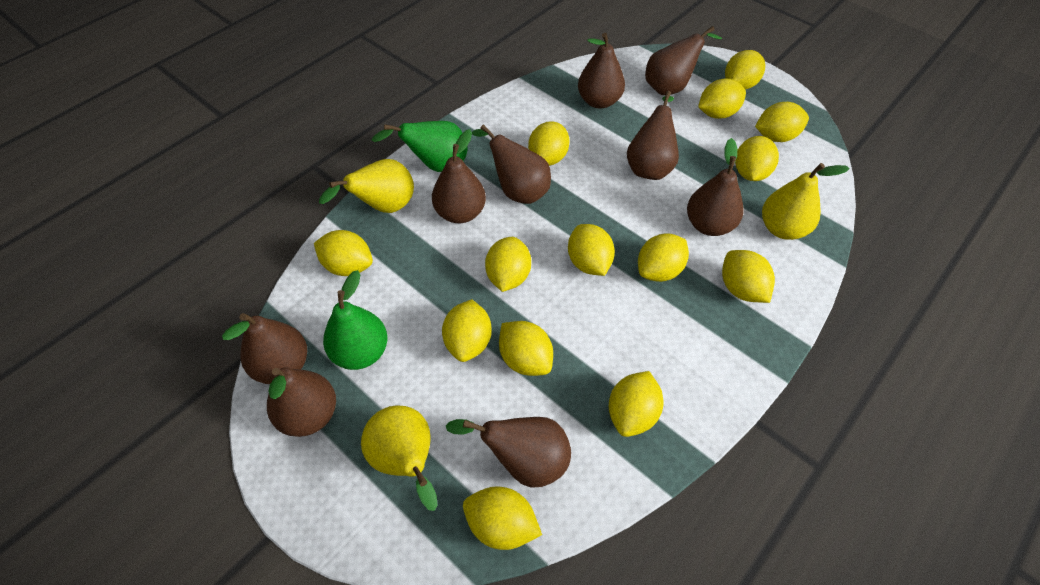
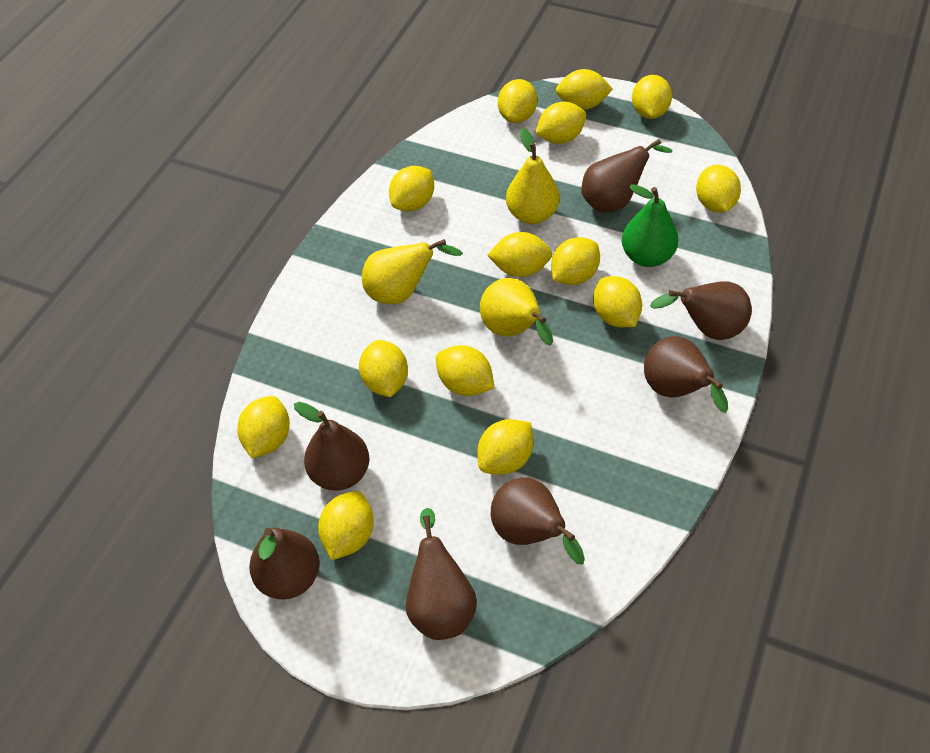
brown pear: 9 -> 7
green pear: 2 -> 1

